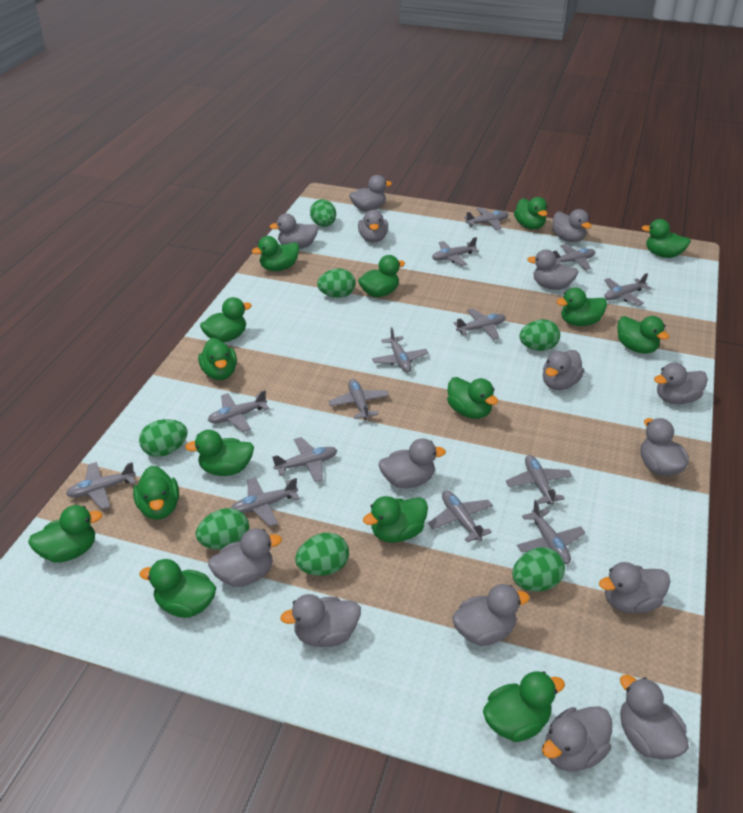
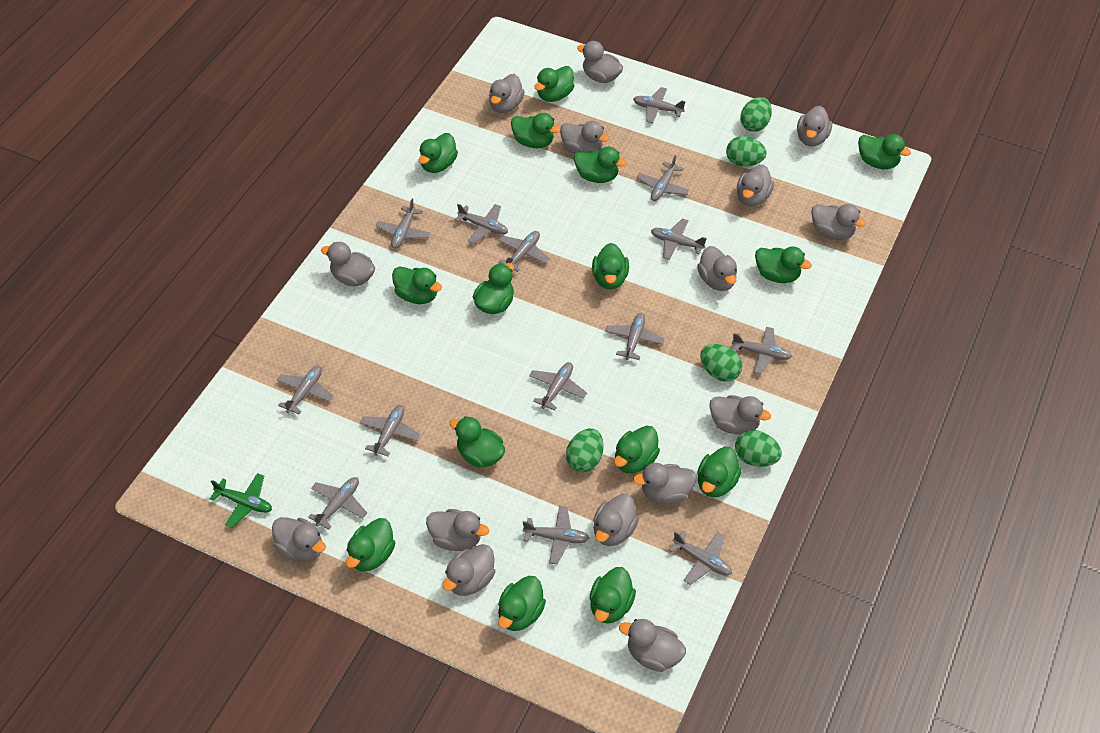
green egg: 7 -> 5
green plane: 0 -> 1

